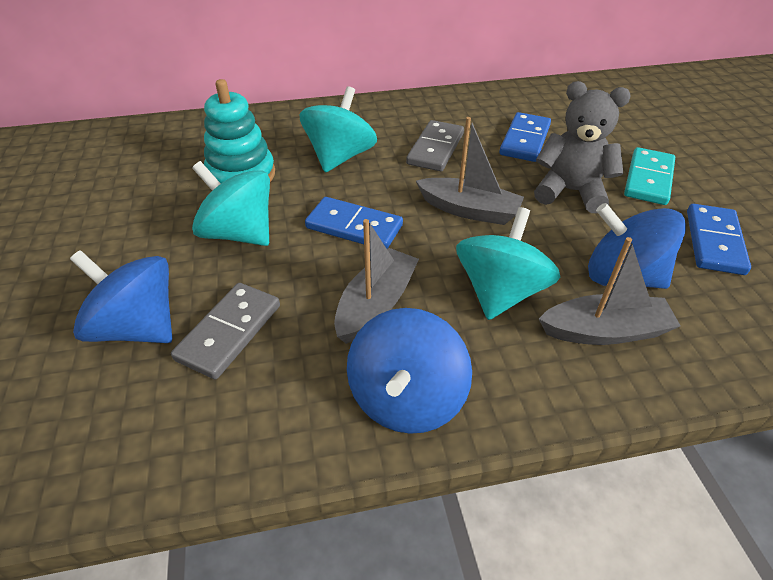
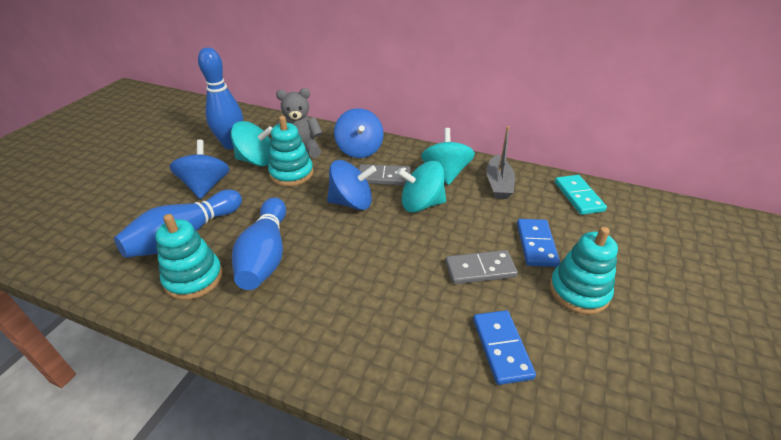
blue bowling pin: 0 -> 3
blue domino: 3 -> 2
grey boat: 3 -> 1
turquoise stacking toy: 1 -> 3

